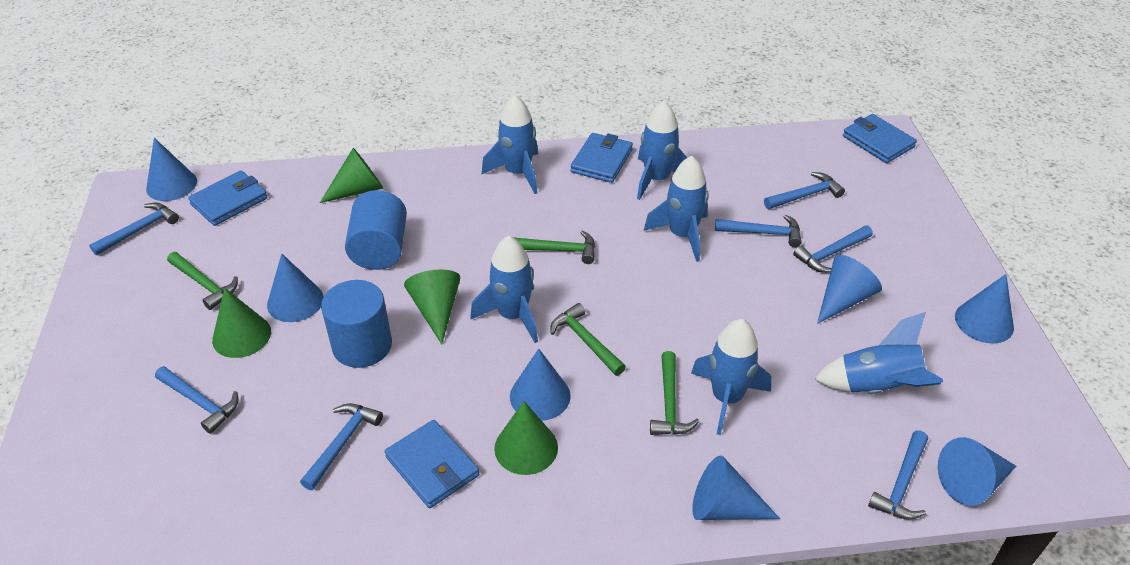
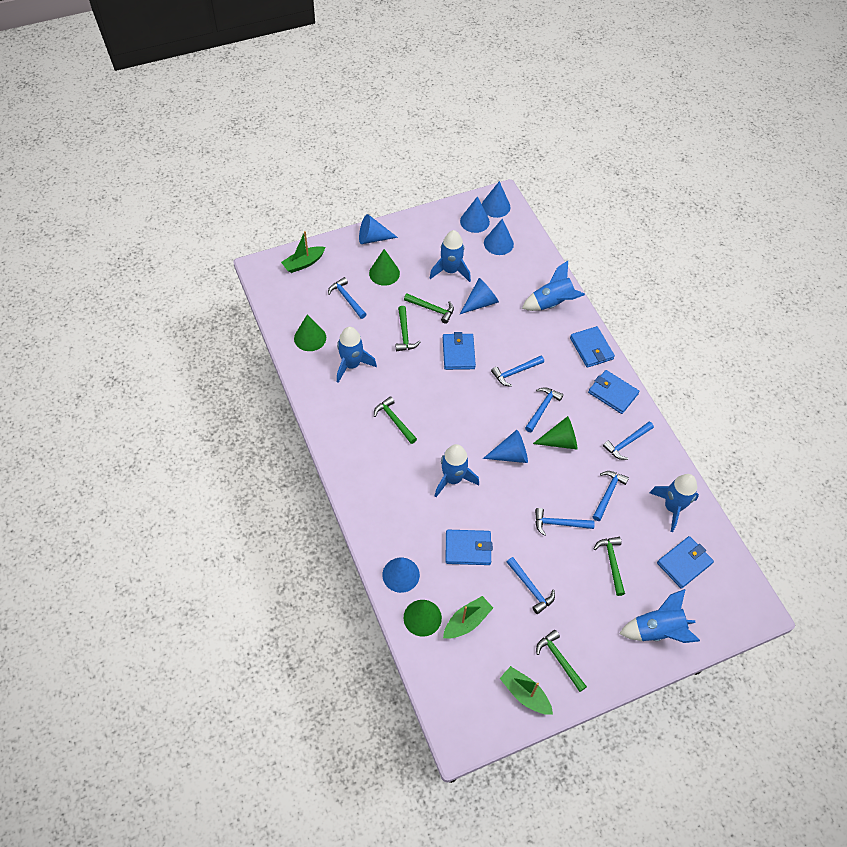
blue cylinder: 2 -> 0
blue wallet: 4 -> 5
green boat: 0 -> 3
green hammer: 4 -> 5

